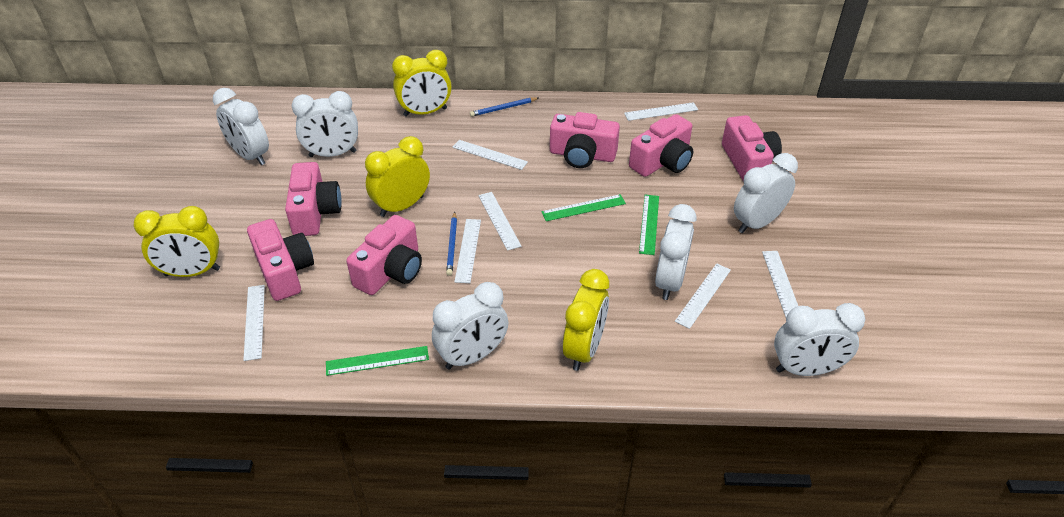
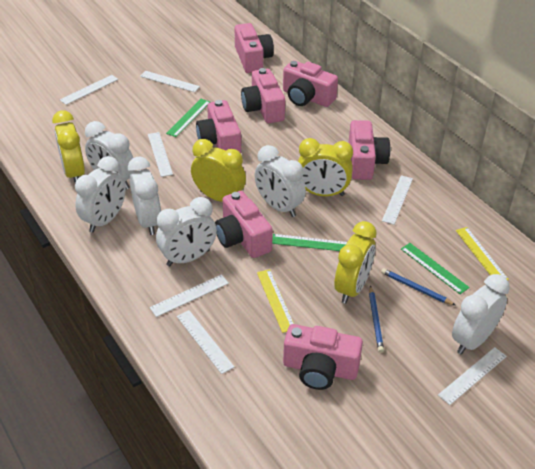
pink camera: 6 -> 7
yellow ruler: 0 -> 2

